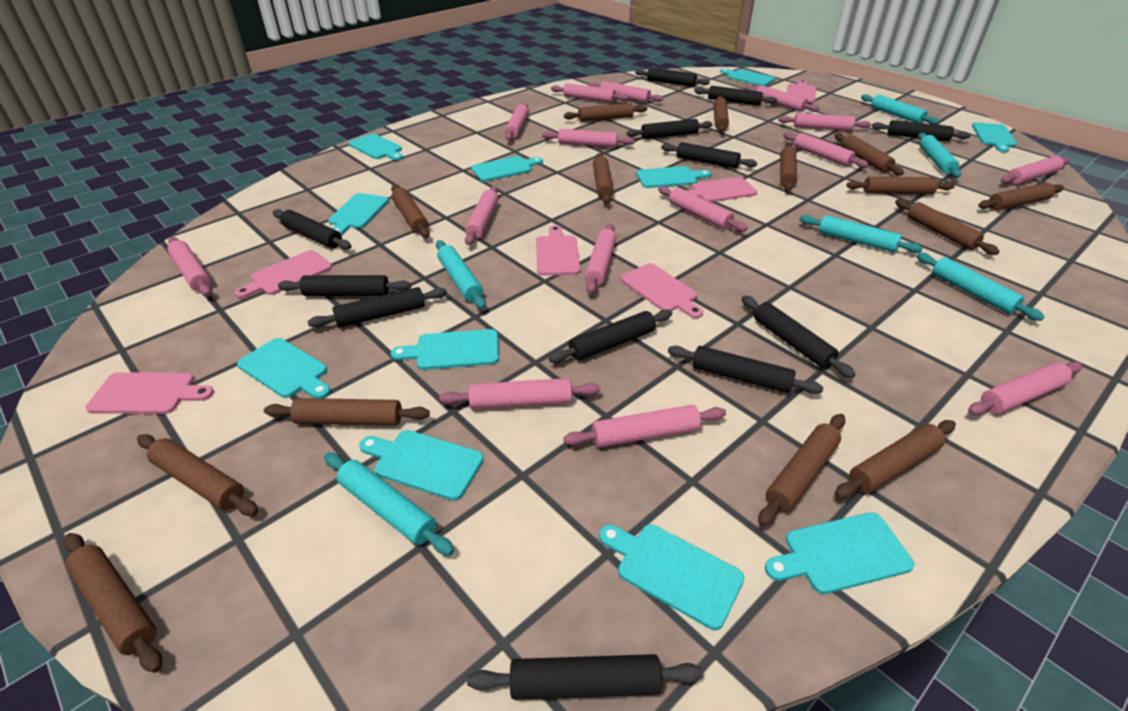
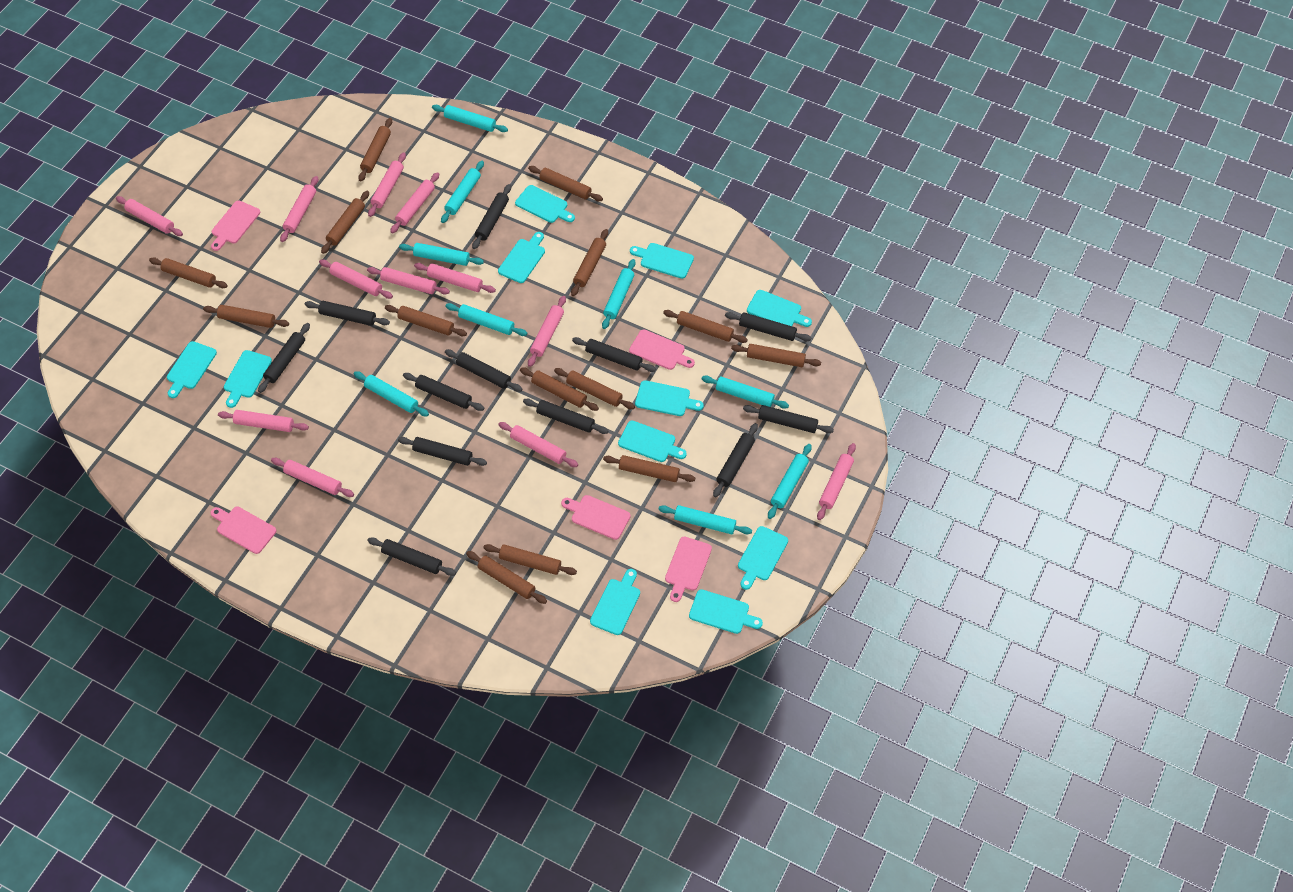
pink cutting board: 6 -> 5
pink rolling pin: 15 -> 12
turquoise rolling pin: 6 -> 9

